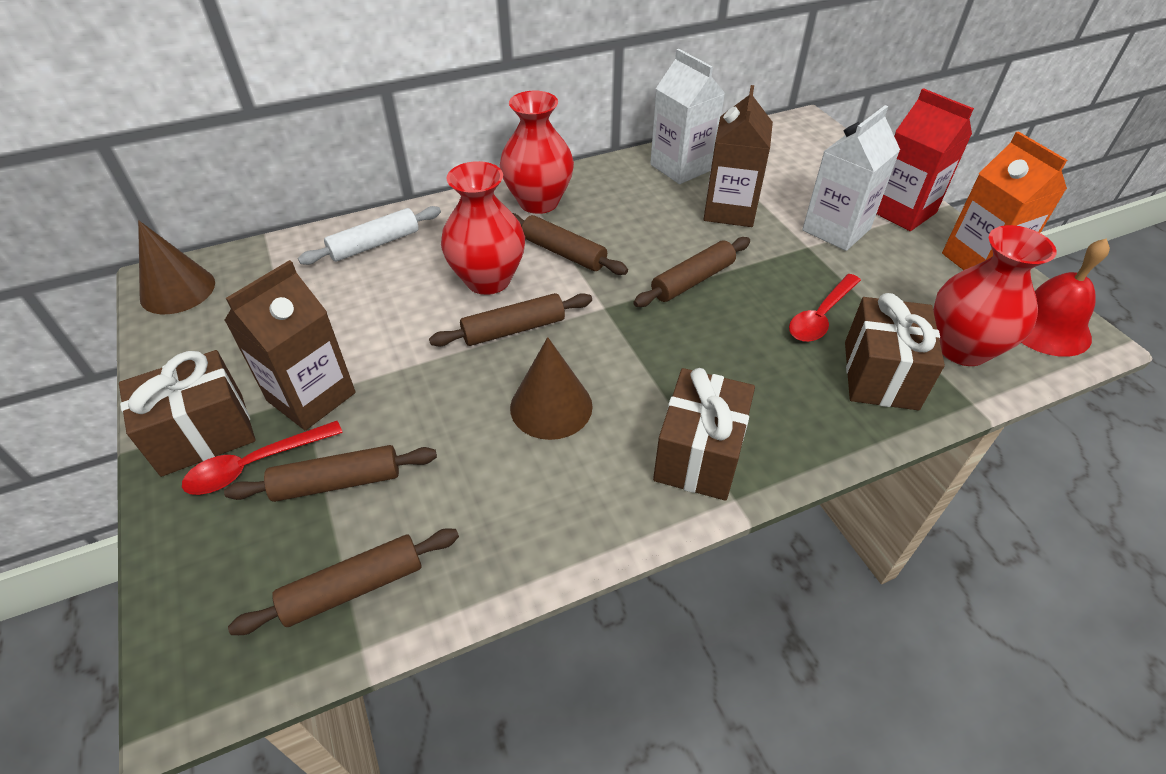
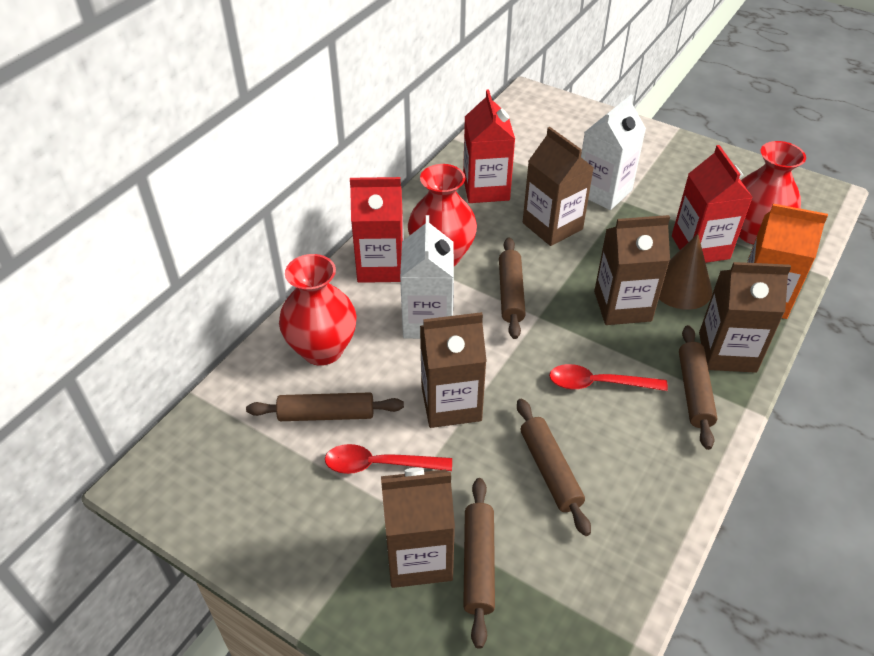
brown carton: 2 -> 5
brown cone: 2 -> 1
brown gift: 3 -> 0
red bell: 1 -> 0
red carton: 1 -> 3
white rolling pin: 1 -> 0

